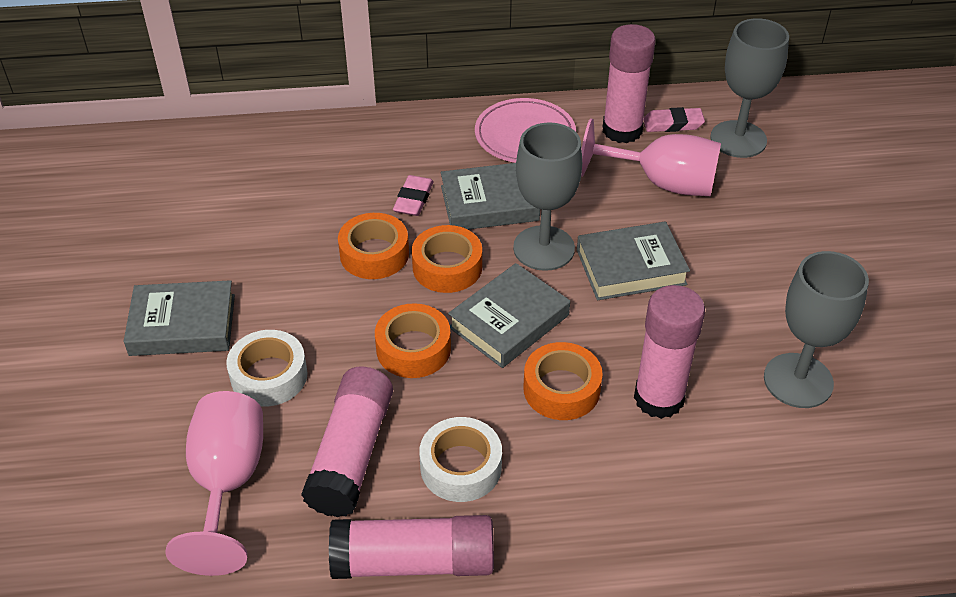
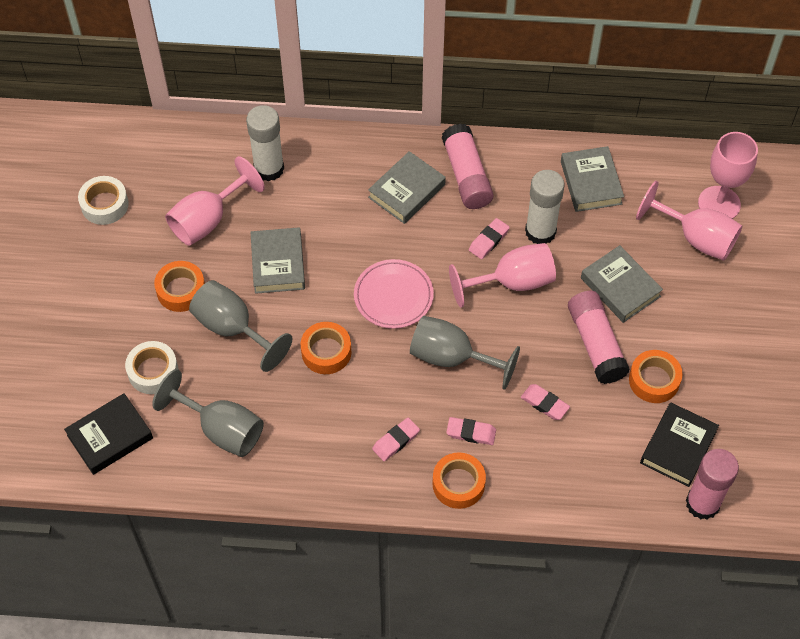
black book: 0 -> 2
pink eraser: 2 -> 4
pink glue stick: 4 -> 3
pink goblet: 2 -> 4
white glue stick: 0 -> 2

